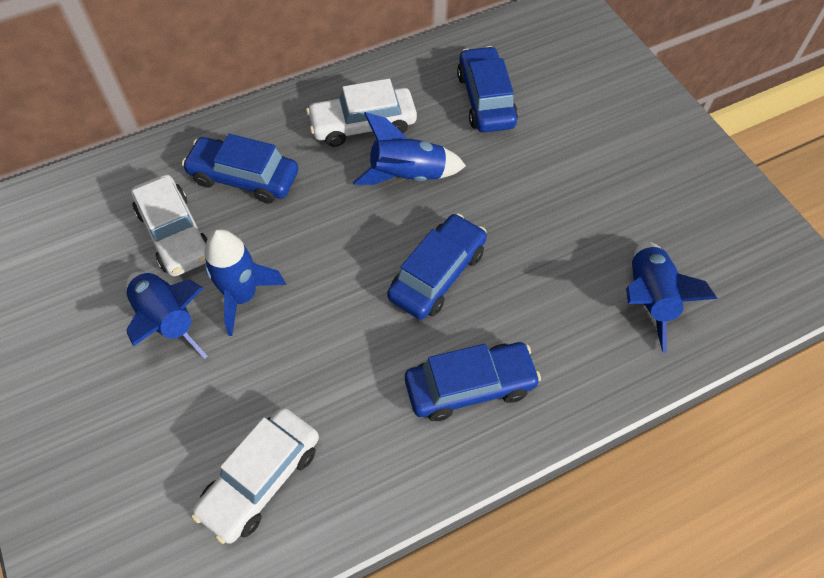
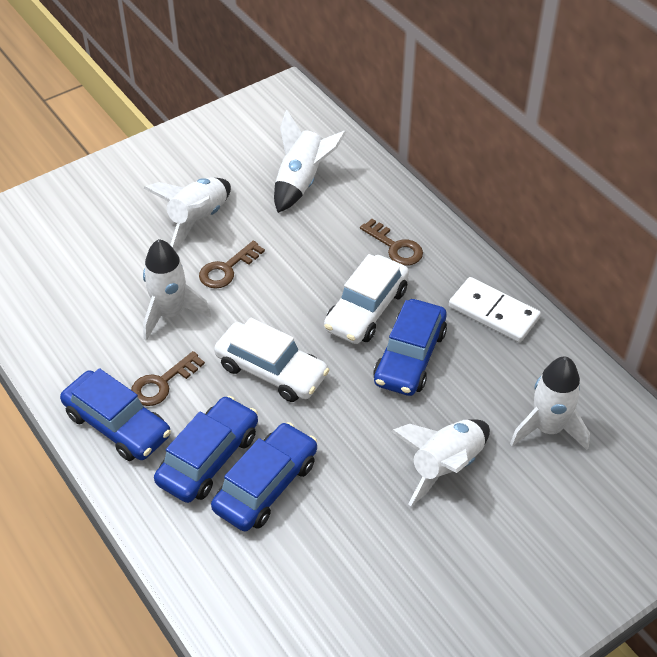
blue rocket: 4 -> 0
brown key: 0 -> 3
white car: 3 -> 2
white domino: 0 -> 1
white rocket: 0 -> 5

